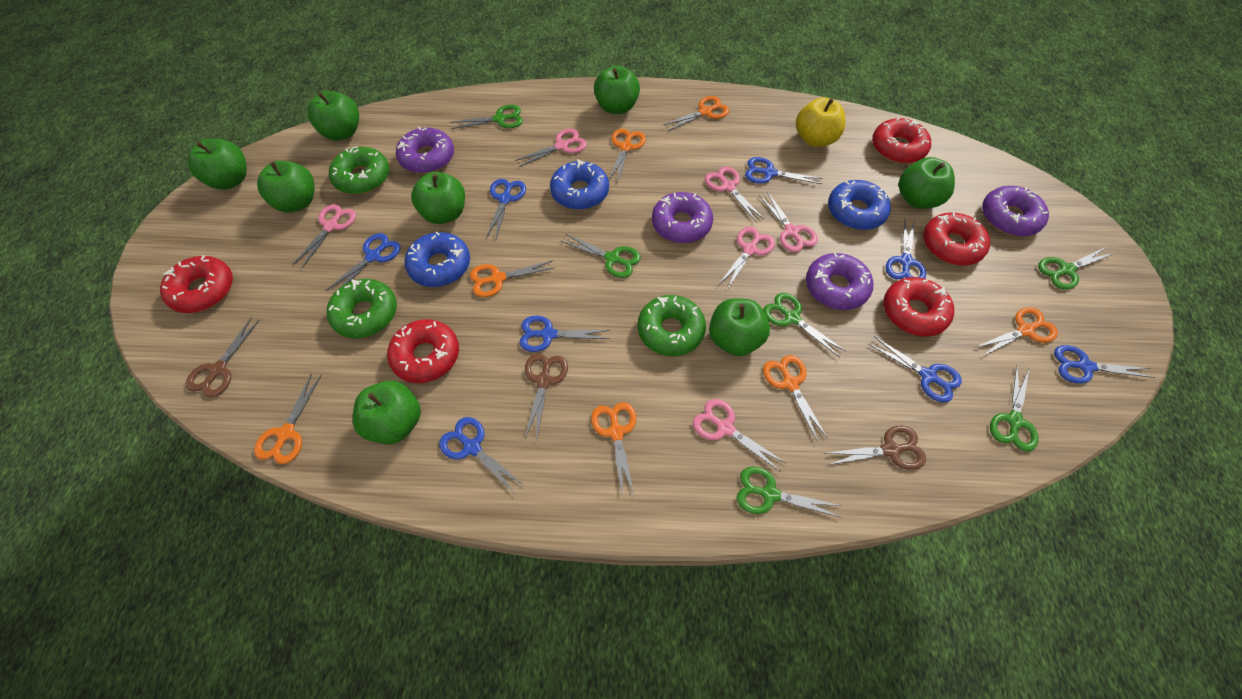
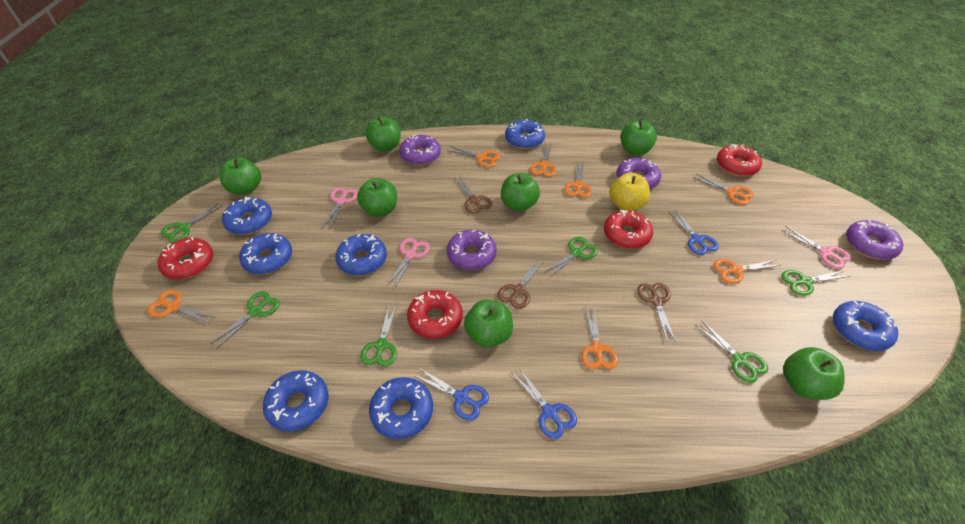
blue donut: 3 -> 7
blue scissors: 8 -> 3
green apple: 8 -> 7
green donut: 3 -> 0
pink scissors: 6 -> 3
red donut: 5 -> 4

